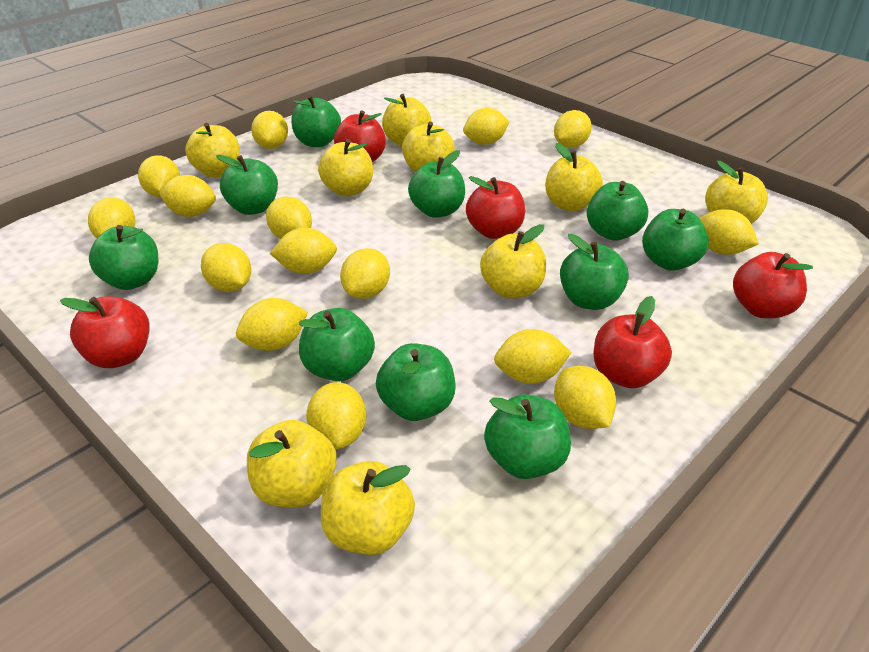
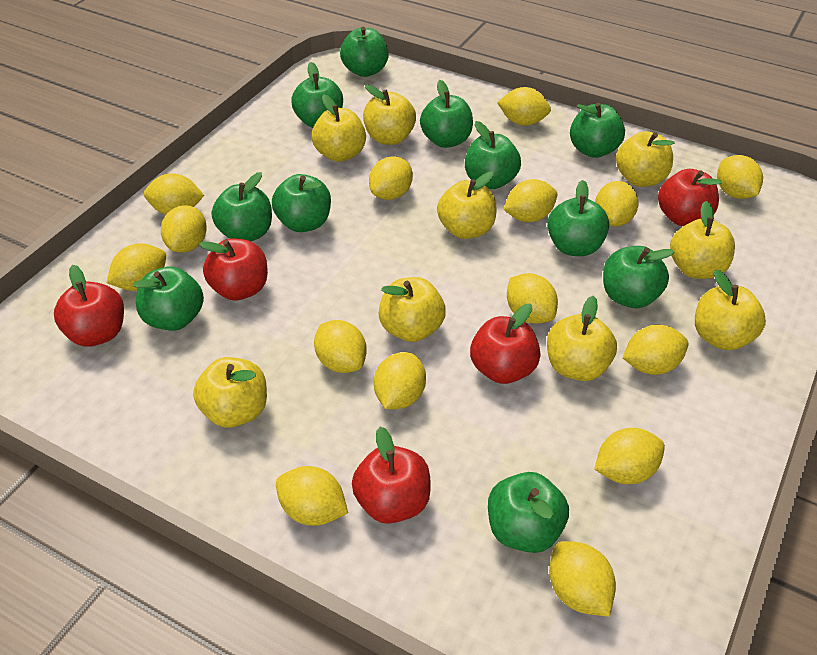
green apple: 10 -> 11

